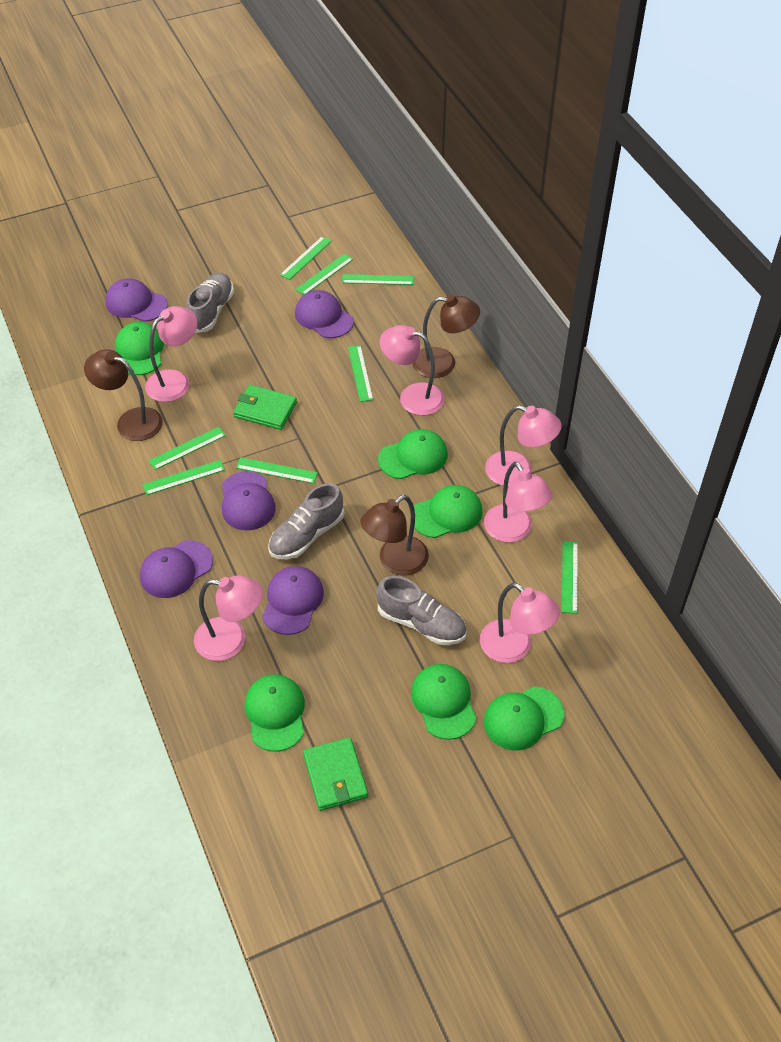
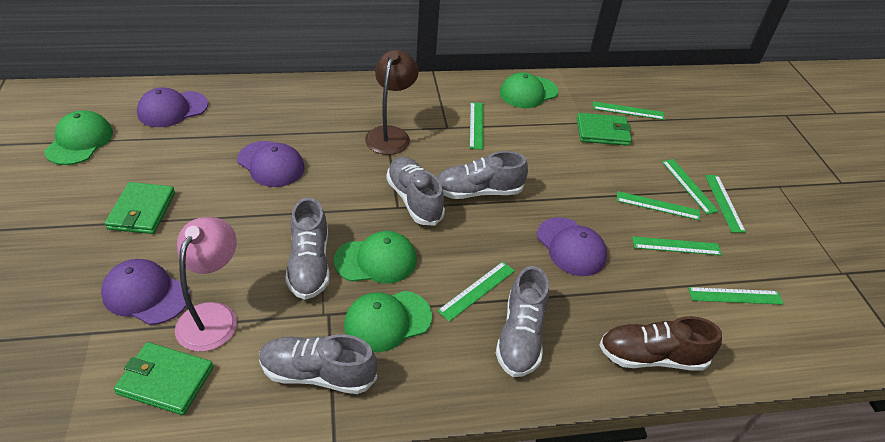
brown lamp: 3 -> 1
brown shoe: 0 -> 1
green cap: 6 -> 4
green wallet: 2 -> 3
grey shoe: 3 -> 5
pink lamp: 6 -> 1
purple cap: 5 -> 4

